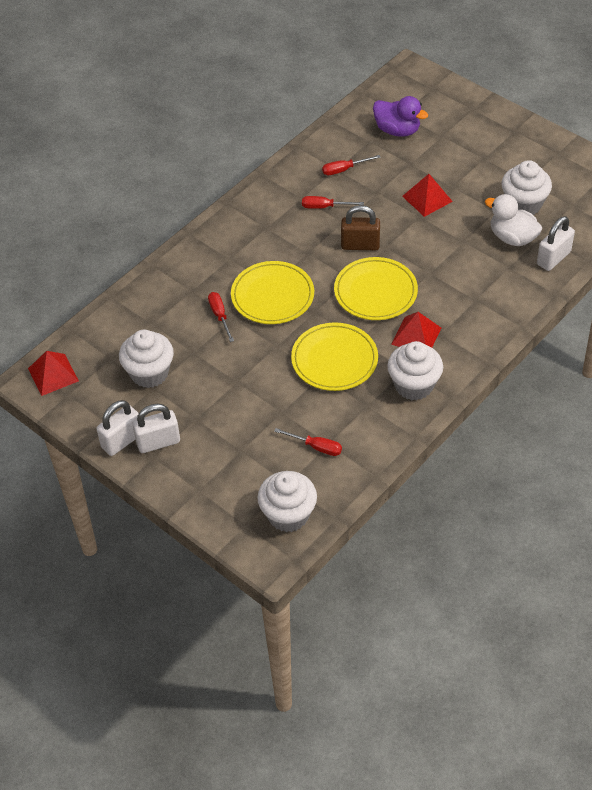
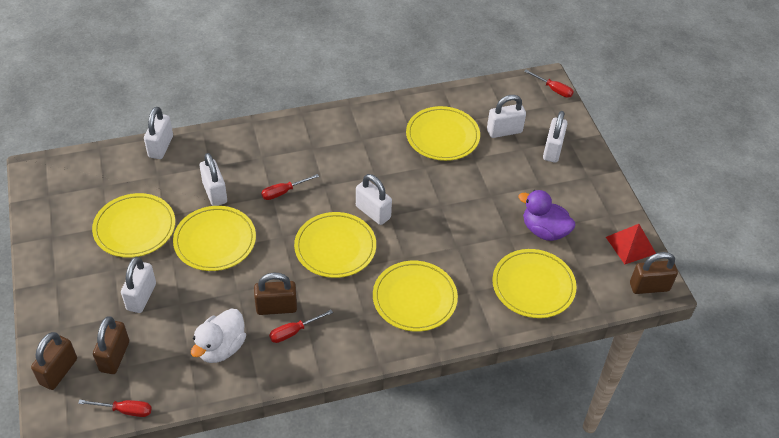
brown padlock: 1 -> 4
red pyramid: 3 -> 1
white cupcake: 4 -> 0
white padlock: 3 -> 6
yellow plate: 3 -> 6

